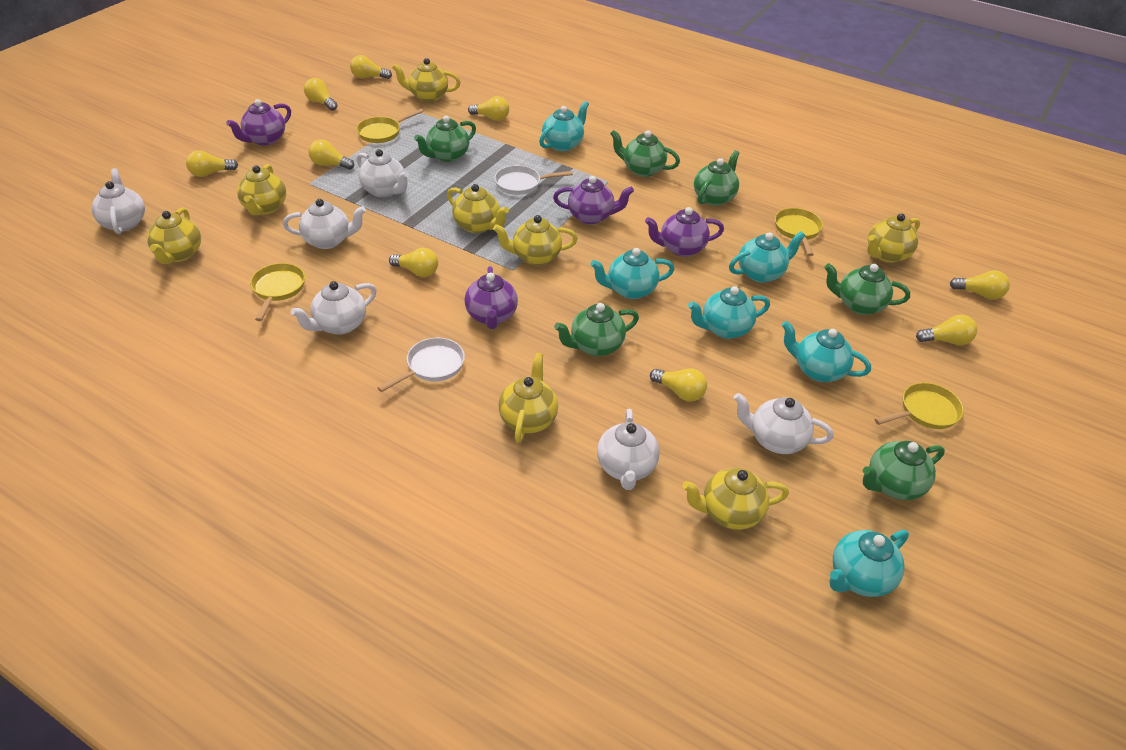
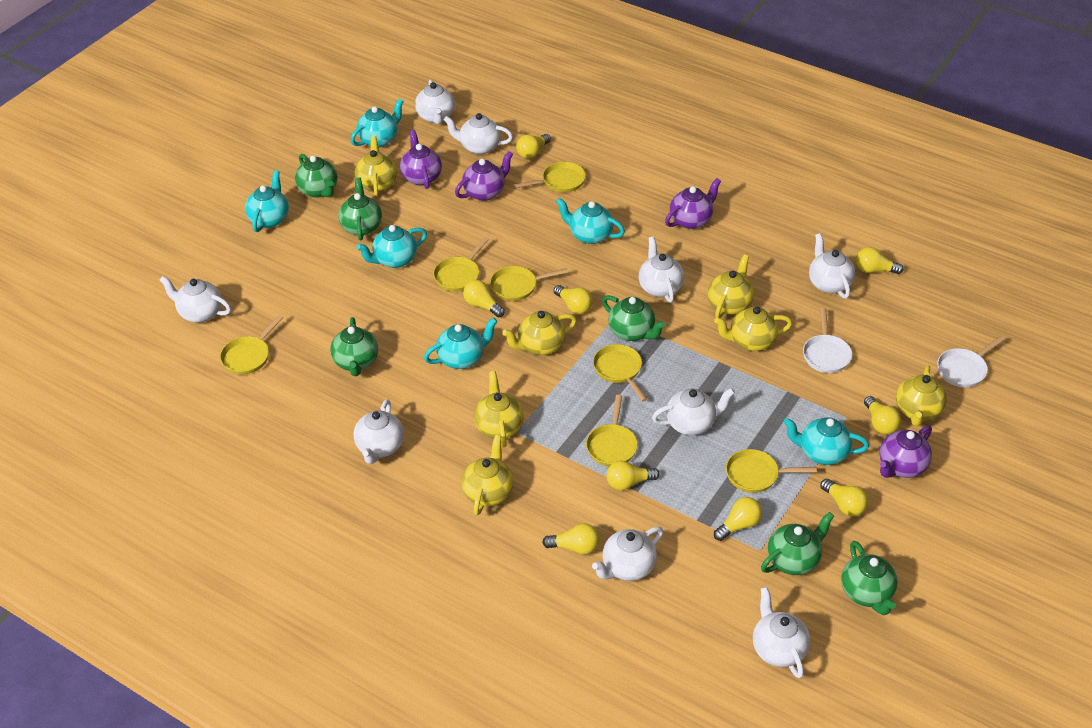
white teapot: 6 -> 9
yellow pan: 4 -> 7
yellow teapot: 8 -> 7

